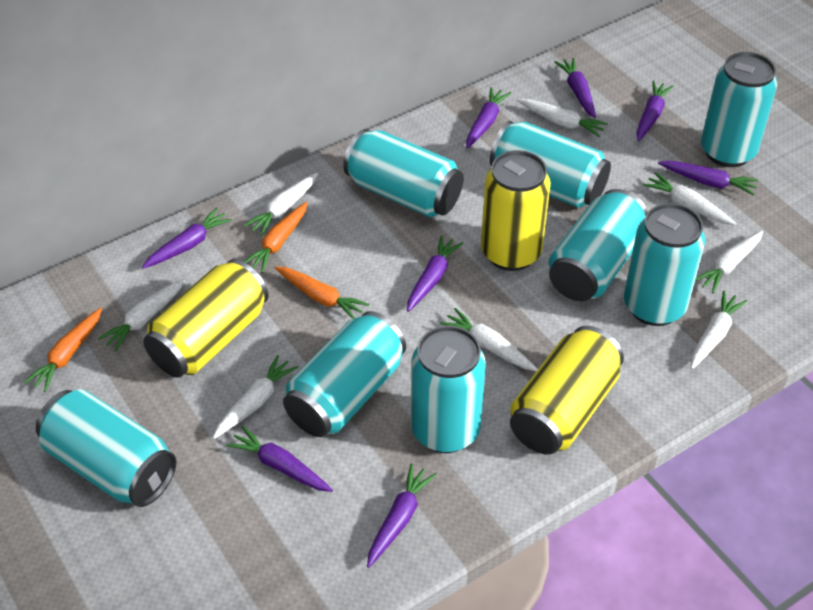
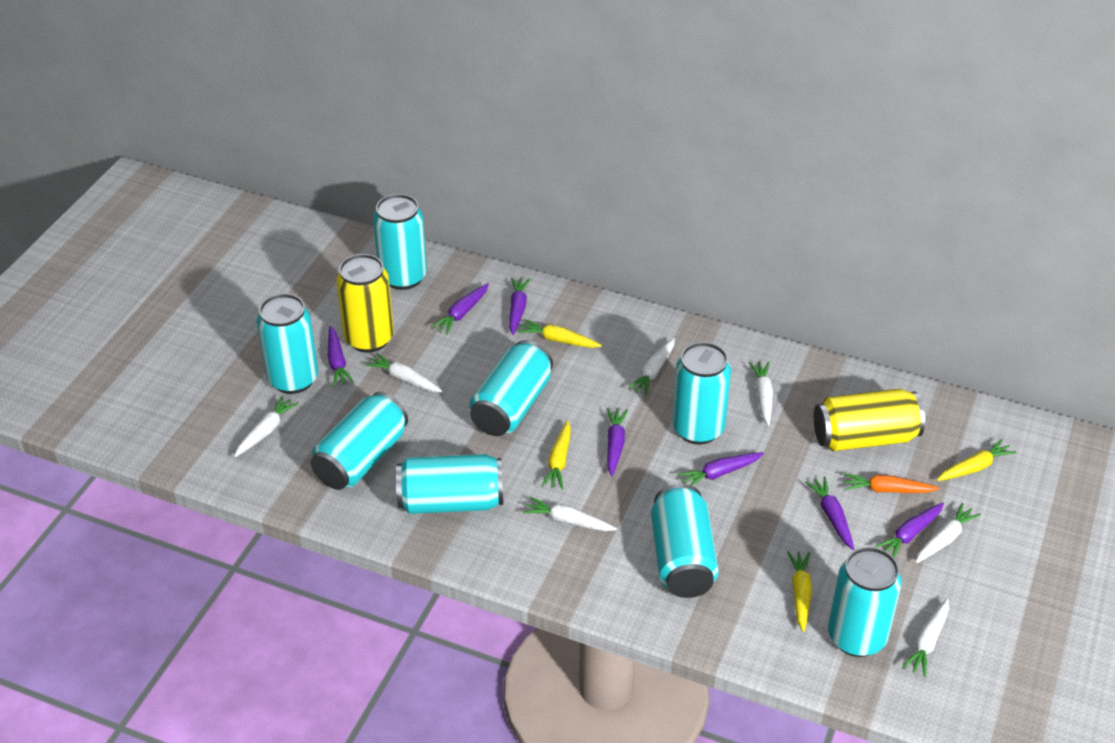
orange carrot: 3 -> 1
purple carrot: 8 -> 7
white carrot: 8 -> 7
yellow can: 3 -> 2
yellow carrot: 0 -> 4

